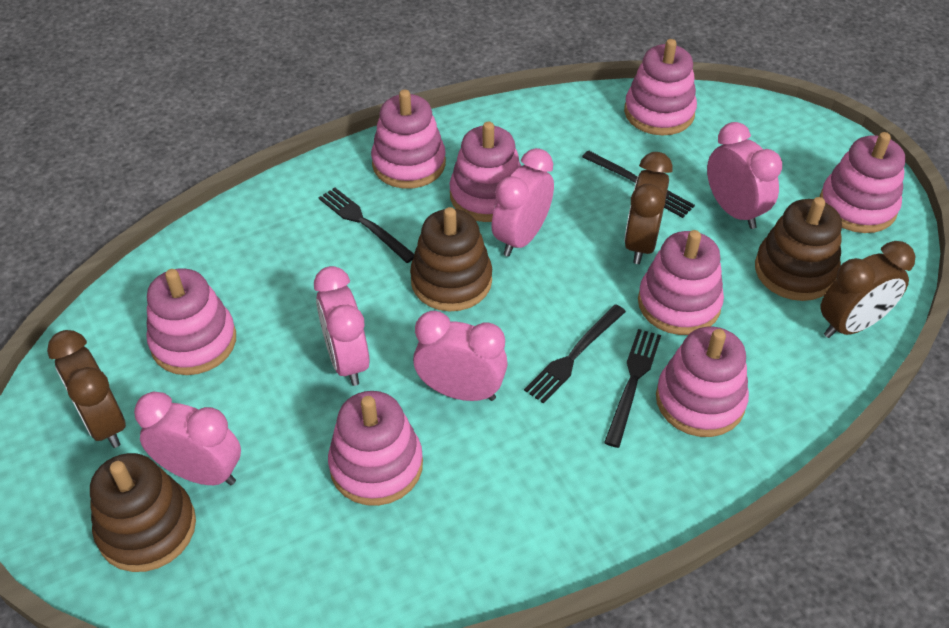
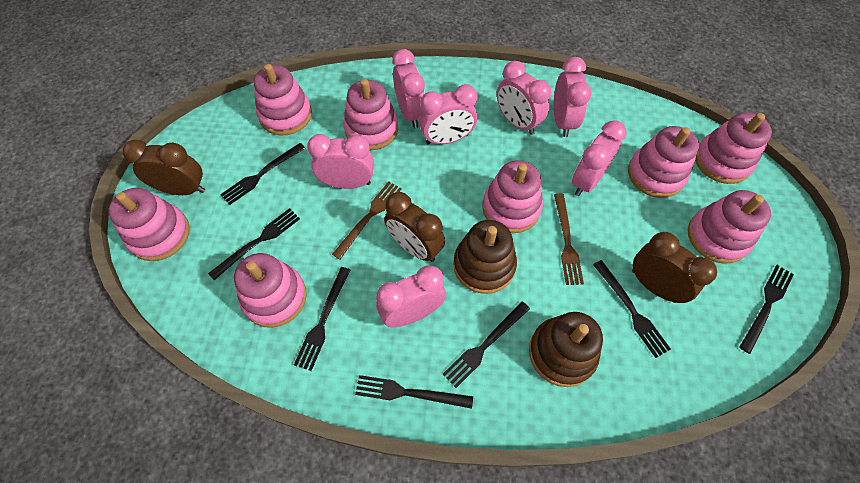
black fork: 4 -> 7
brown fork: 0 -> 2
brown stacking toy: 3 -> 2
pink clock: 5 -> 7

